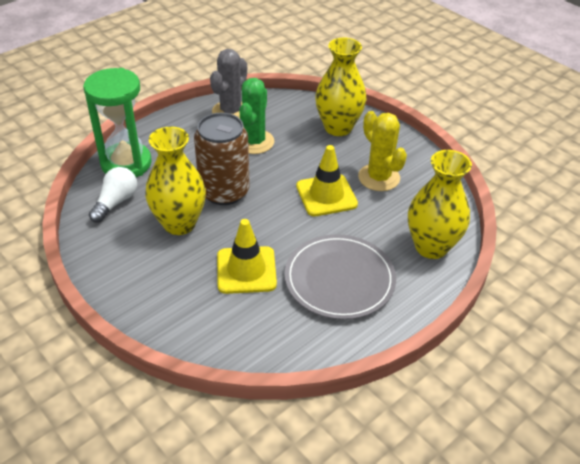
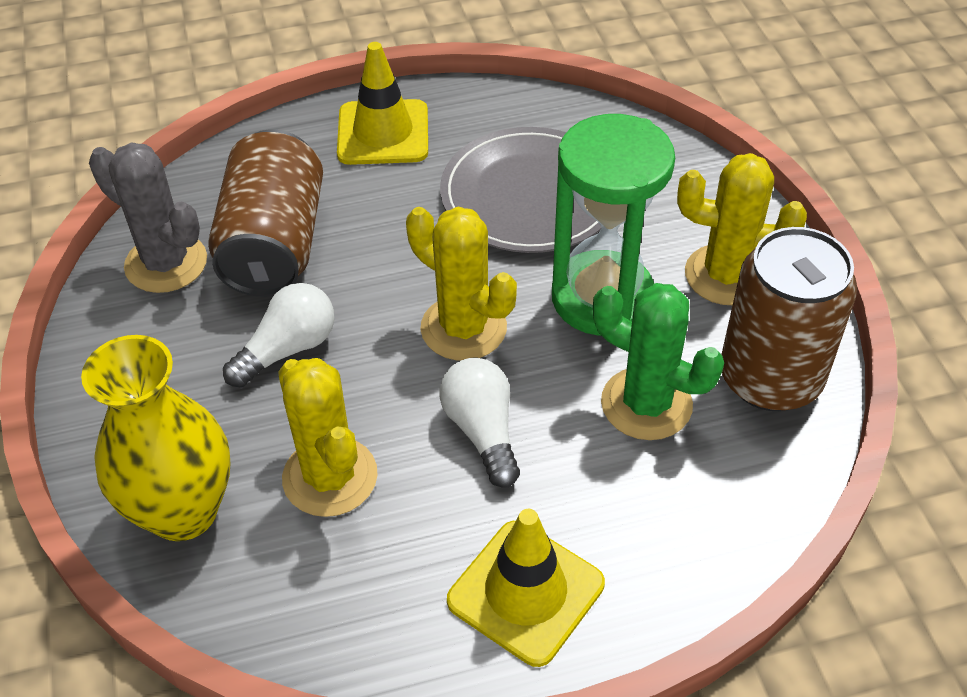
brown can: 1 -> 2
white light bulb: 1 -> 2
yellow cactus: 1 -> 3
yellow vase: 3 -> 1

